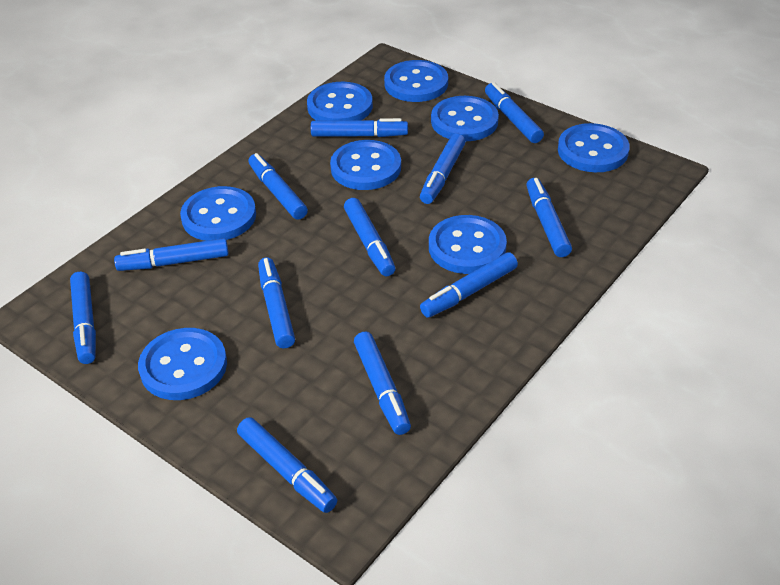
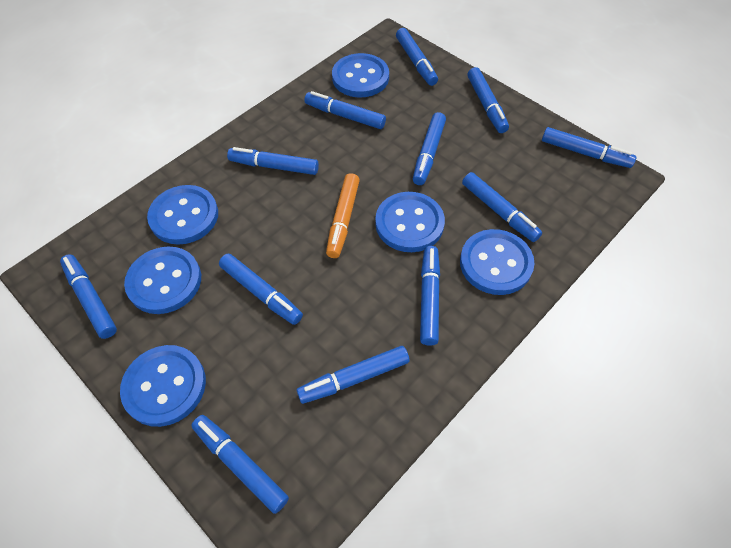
blue button: 8 -> 6
orange marker: 0 -> 1

